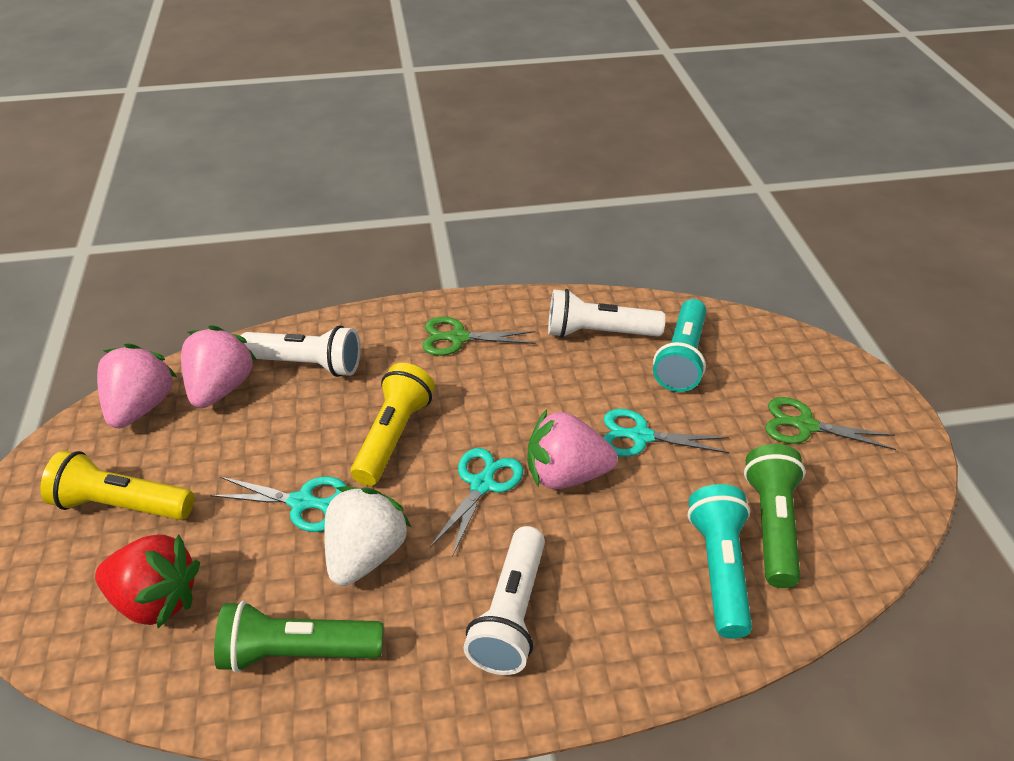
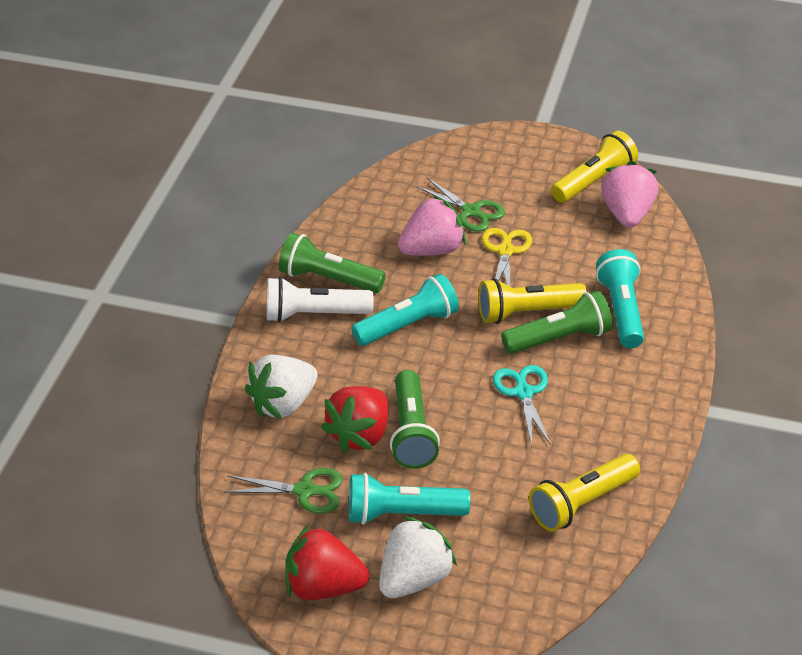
green flashlight: 2 -> 3
pink strawberry: 3 -> 2
red strawberry: 1 -> 2
turquoise flashlight: 2 -> 3
turquoise scissors: 3 -> 1
white flashlight: 3 -> 1
white strawberry: 1 -> 2
yellow flashlight: 2 -> 3
yellow scissors: 0 -> 1

